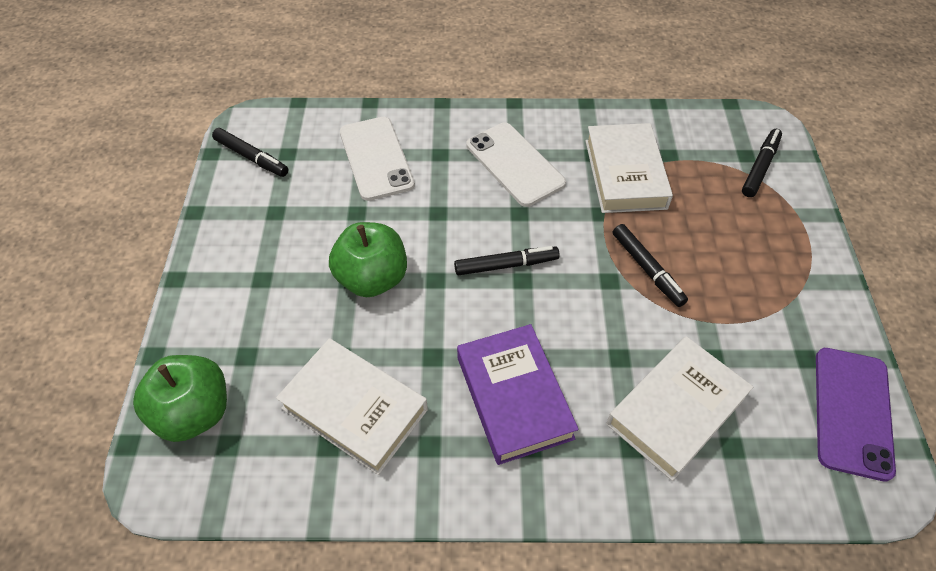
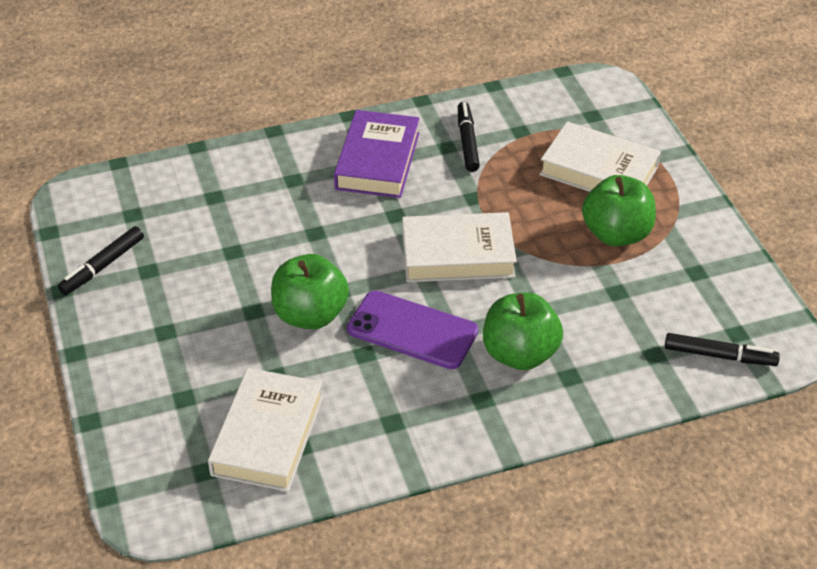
black marker: 4 -> 3
green apple: 2 -> 3
white phone: 2 -> 0

